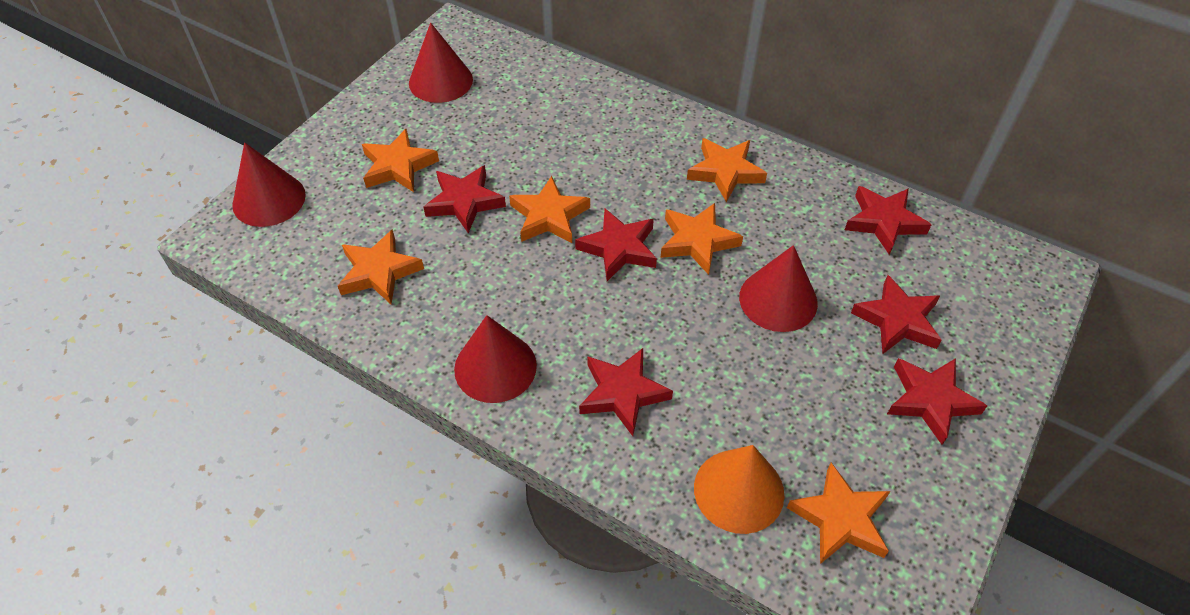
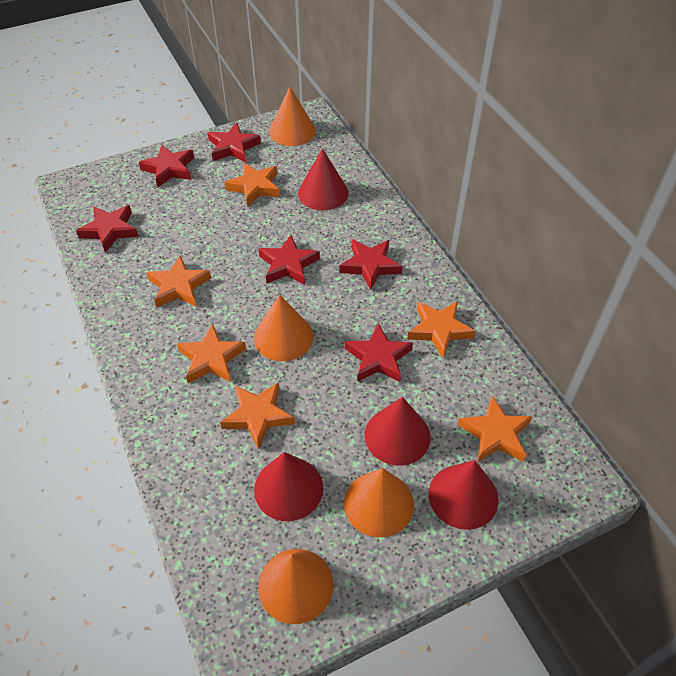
orange cone: 1 -> 4

